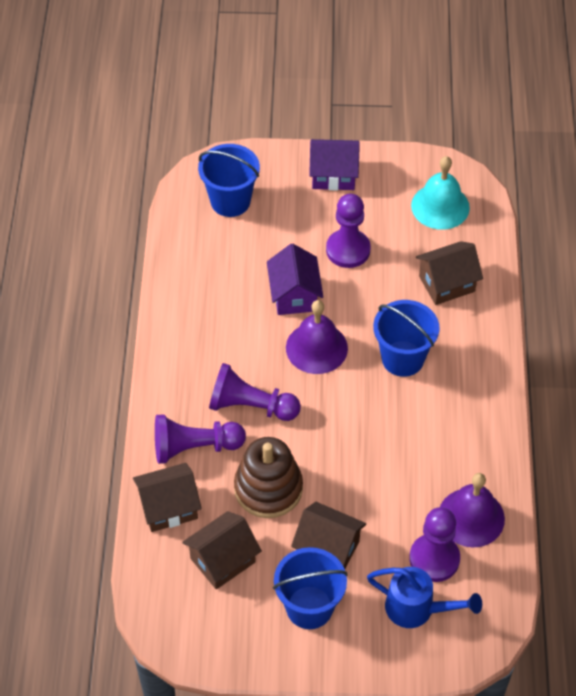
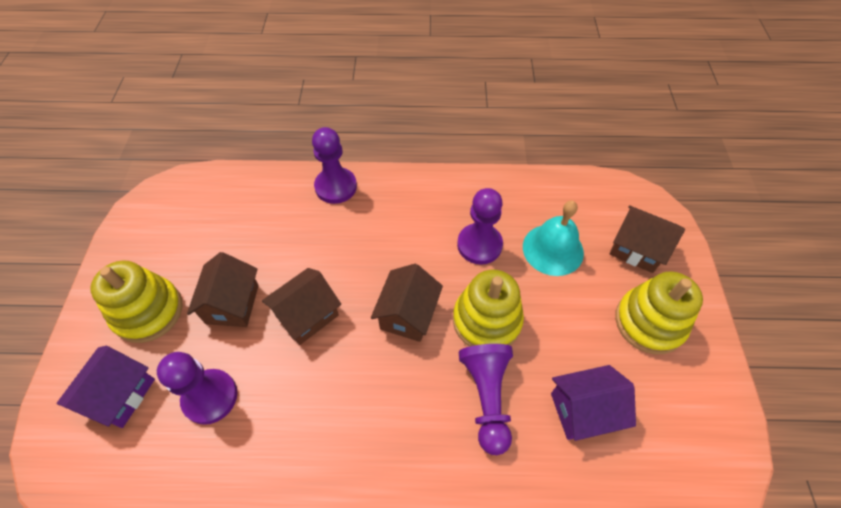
blue bucket: 3 -> 0
blue watering can: 1 -> 0
brown stacking toy: 1 -> 0
purple bell: 2 -> 0
yellow stacking toy: 0 -> 3

